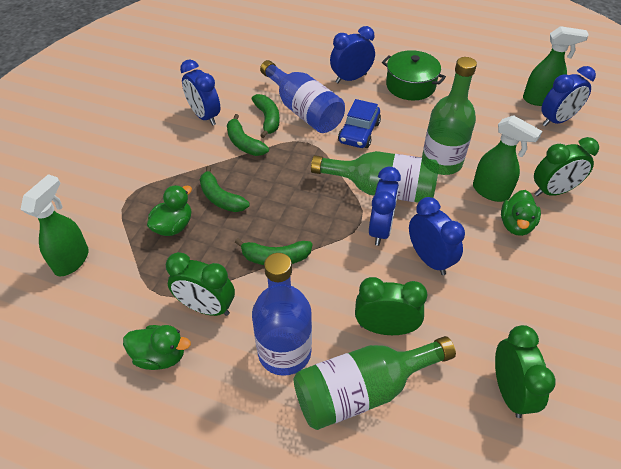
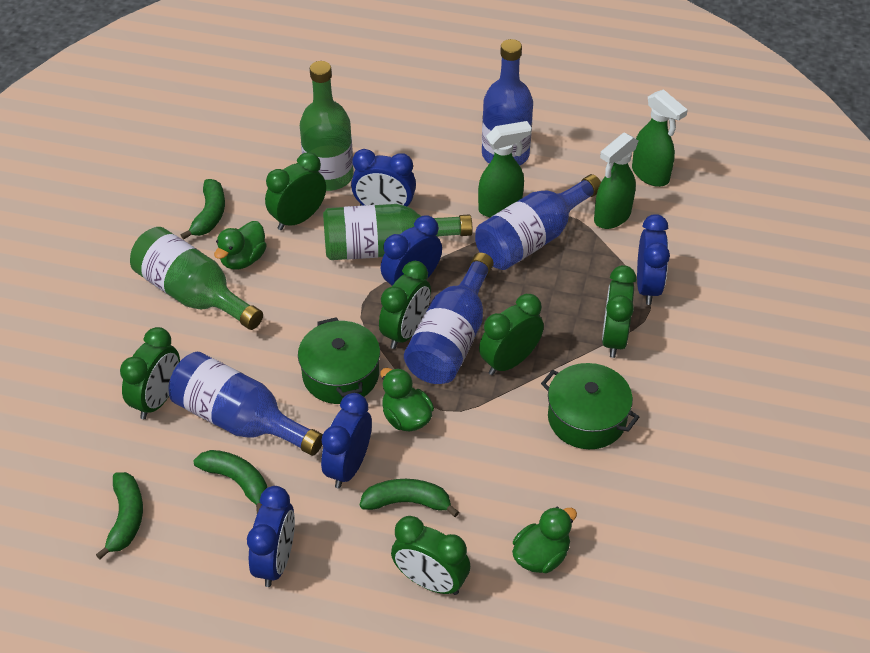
blue bottle: 2 -> 4
blue car: 1 -> 0
green clock: 4 -> 6
green pot: 1 -> 2

